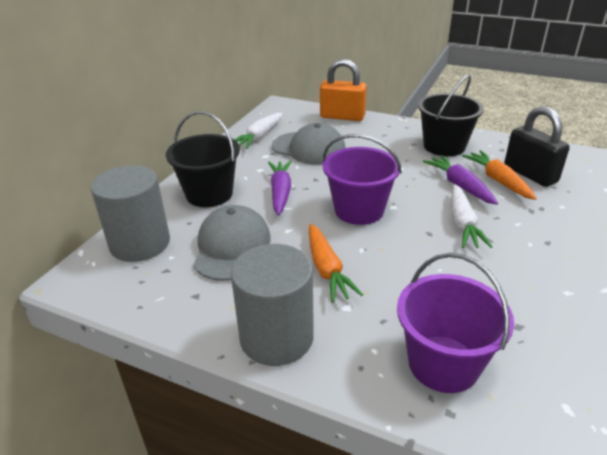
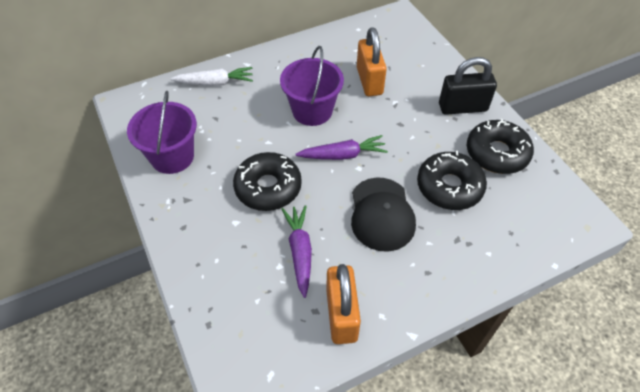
black bucket: 2 -> 0
black cap: 0 -> 1
black donut: 0 -> 3
grey cap: 2 -> 0
grey cylinder: 2 -> 0
orange carrot: 2 -> 0
orange padlock: 1 -> 2
white carrot: 2 -> 1

